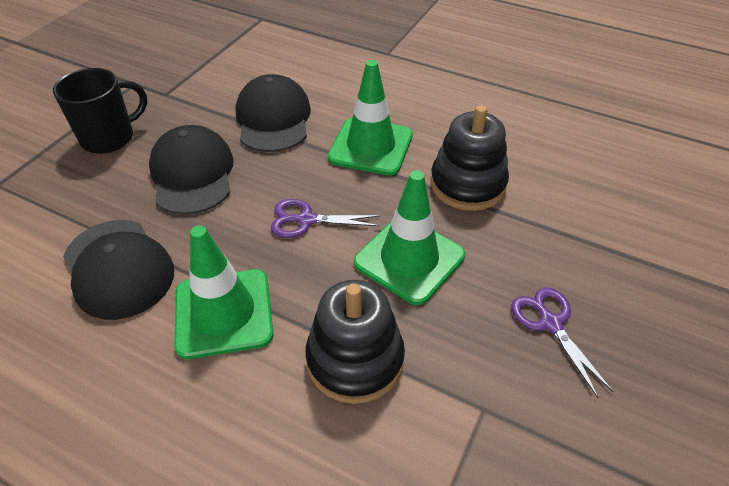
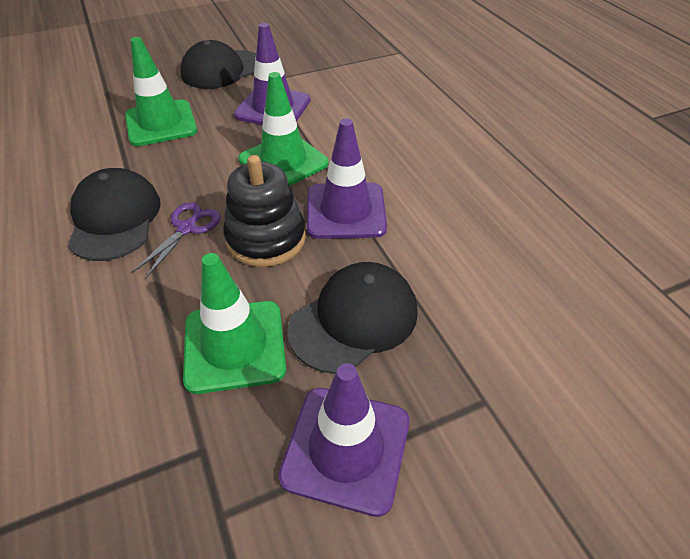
black mug: 1 -> 0
black stacking toy: 2 -> 1
purple scissors: 2 -> 1
purple traffic cone: 0 -> 3

